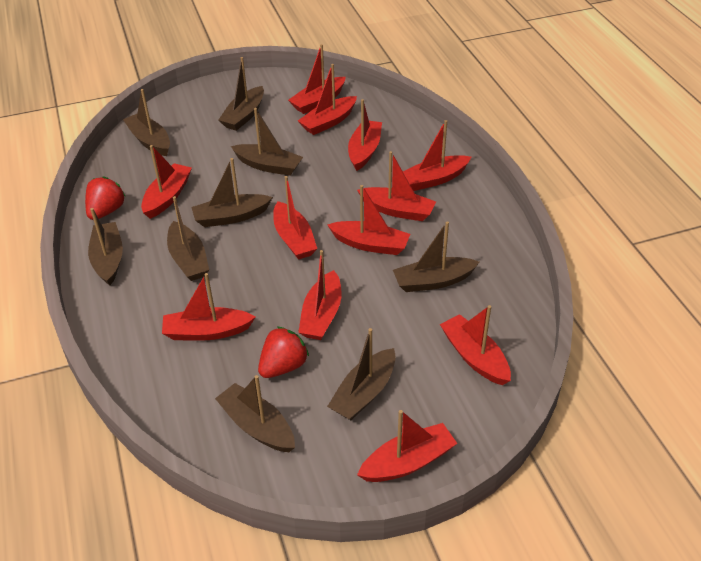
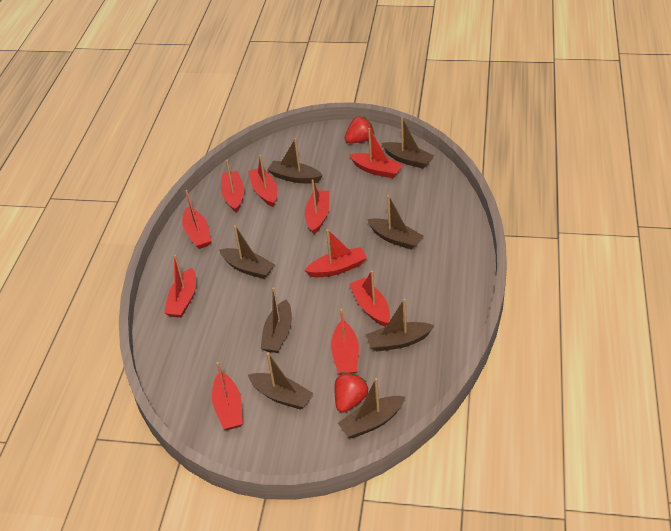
brown boat: 9 -> 8
red boat: 12 -> 10

